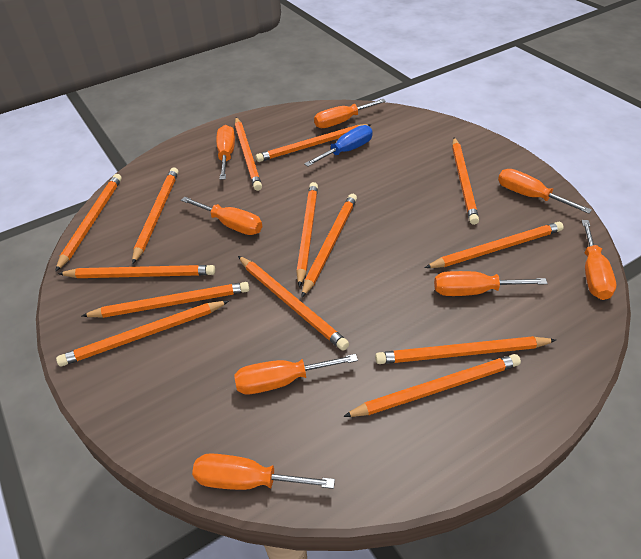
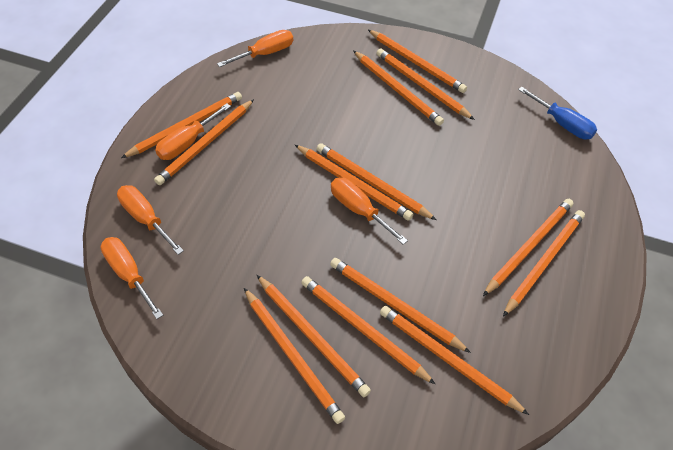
orange screwdriver: 8 -> 5

